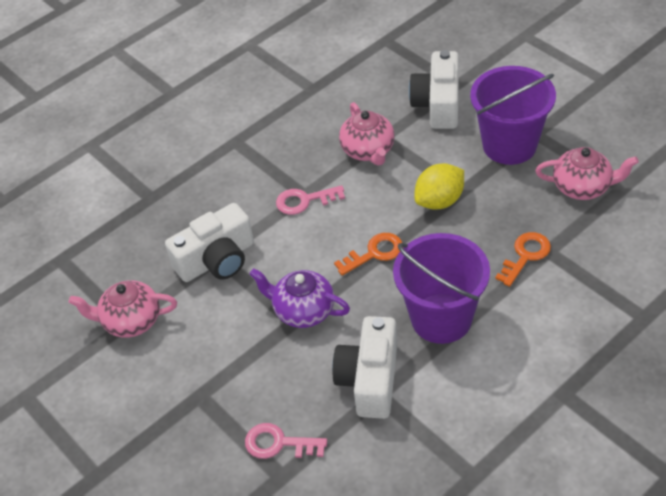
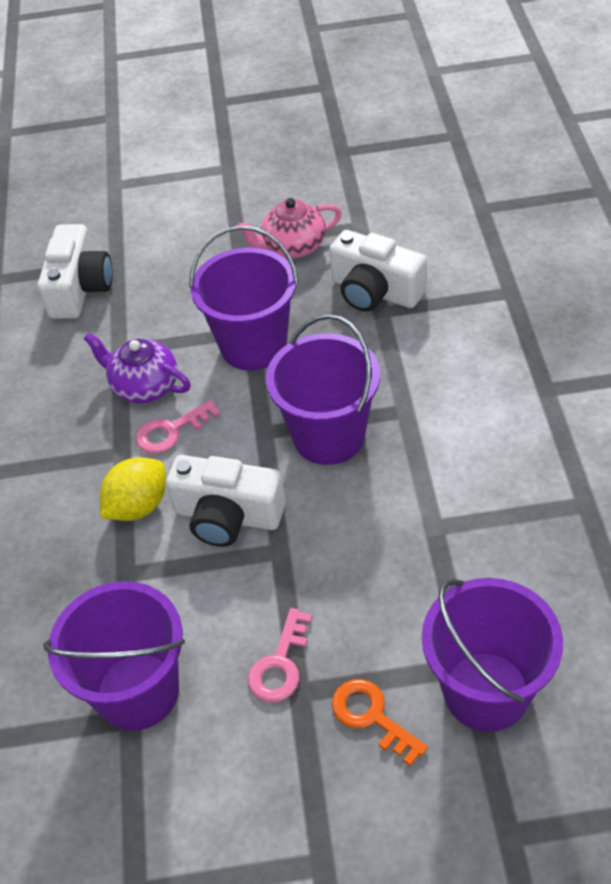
orange key: 2 -> 1
pink teapot: 3 -> 1
purple bucket: 2 -> 4

